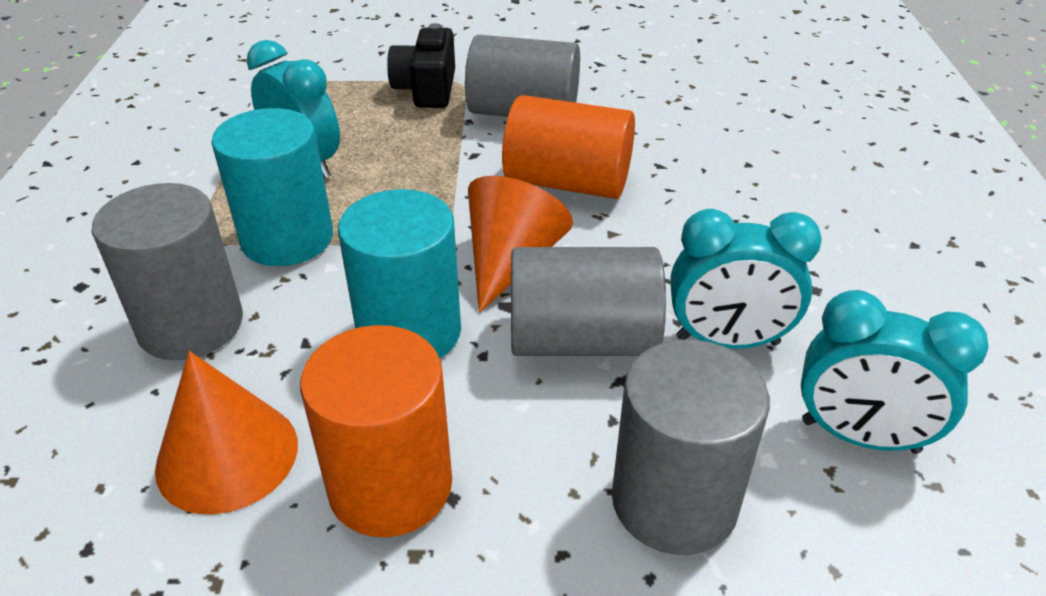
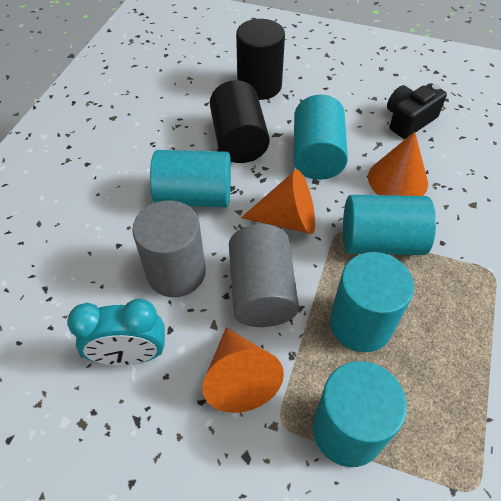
black cylinder: 0 -> 2
grey cylinder: 4 -> 2
orange cone: 2 -> 3
orange cylinder: 2 -> 0
turquoise clock: 3 -> 1
turquoise cylinder: 2 -> 5

